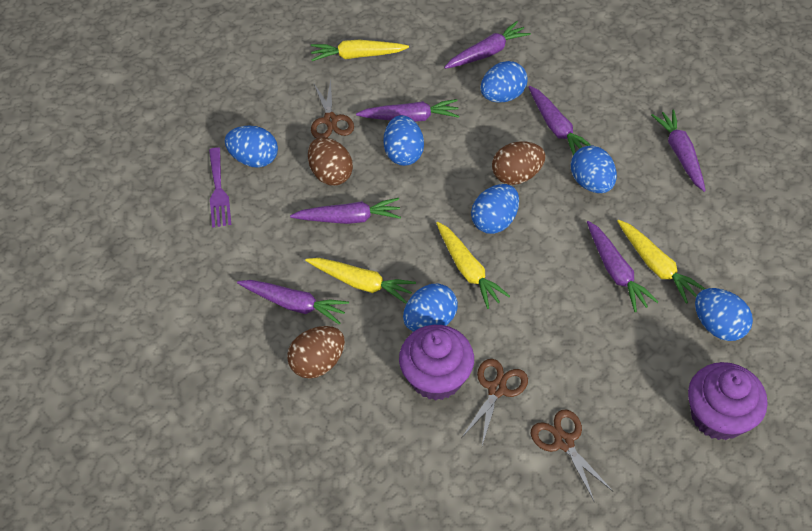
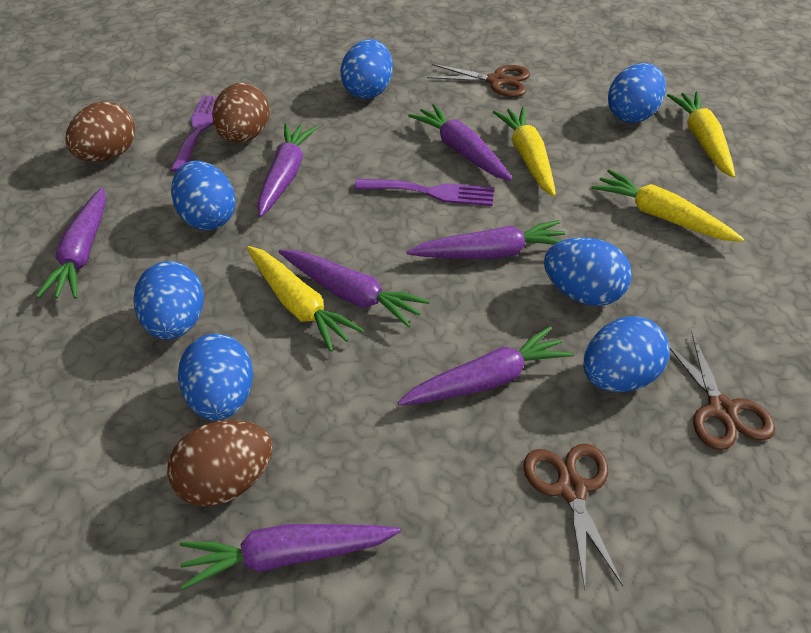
purple cupcake: 2 -> 0
purple fork: 1 -> 2

